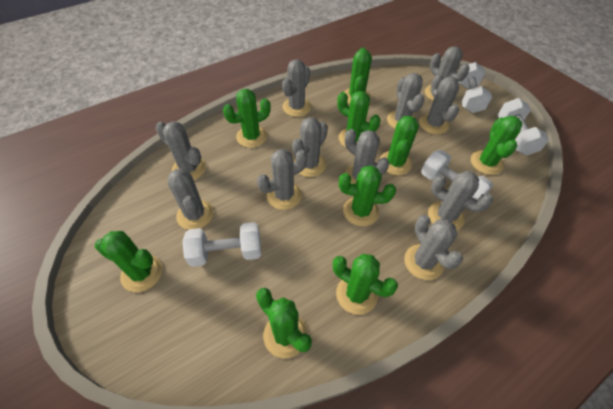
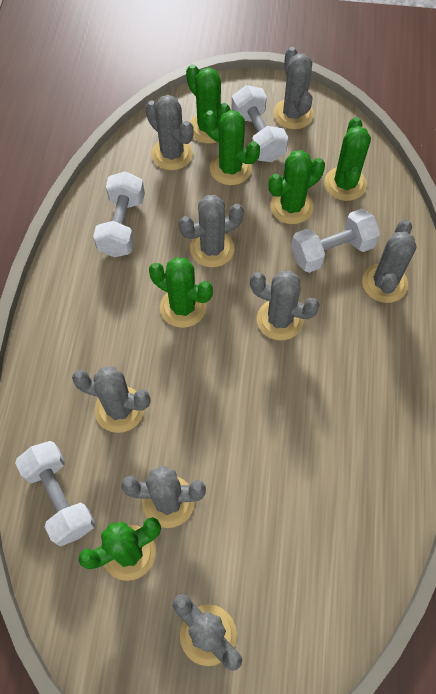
green cactus: 9 -> 6
grey cactus: 11 -> 8

